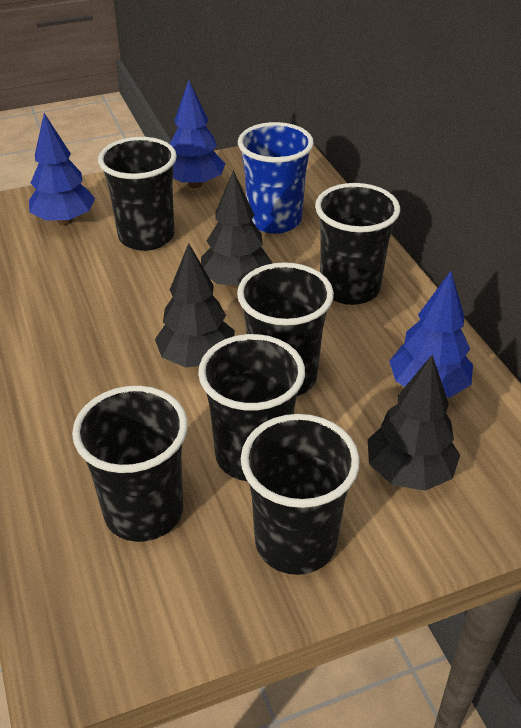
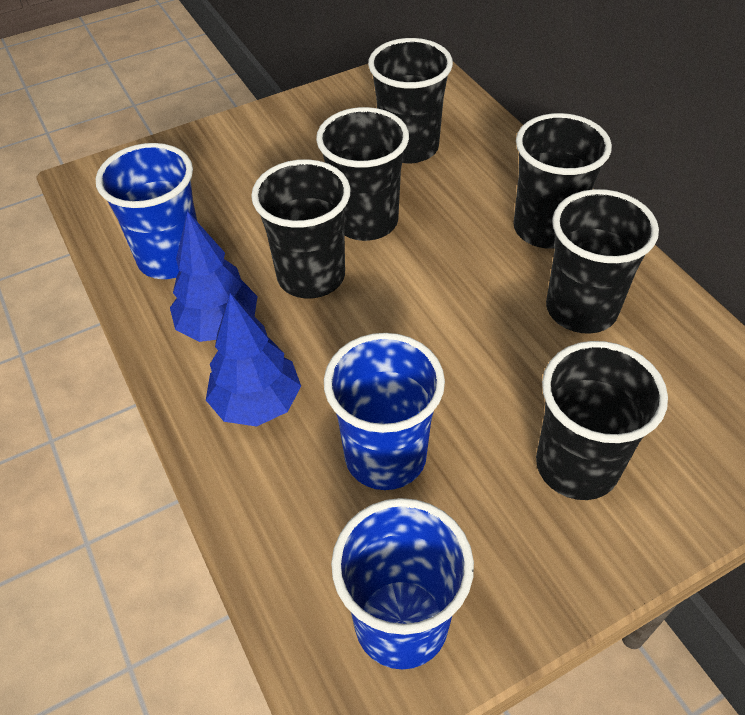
black tree: 3 -> 0
blue cup: 1 -> 3
blue tree: 3 -> 2

